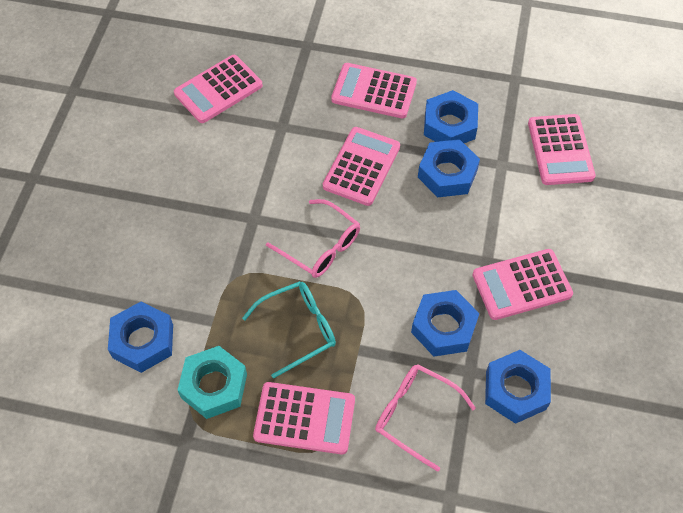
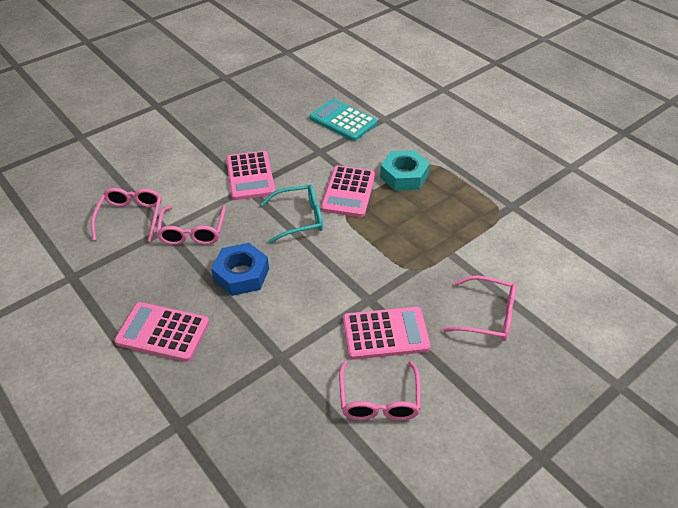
blue nut: 5 -> 1
pink calculator: 6 -> 4
pink glasses: 2 -> 4
turquoise calculator: 0 -> 1

